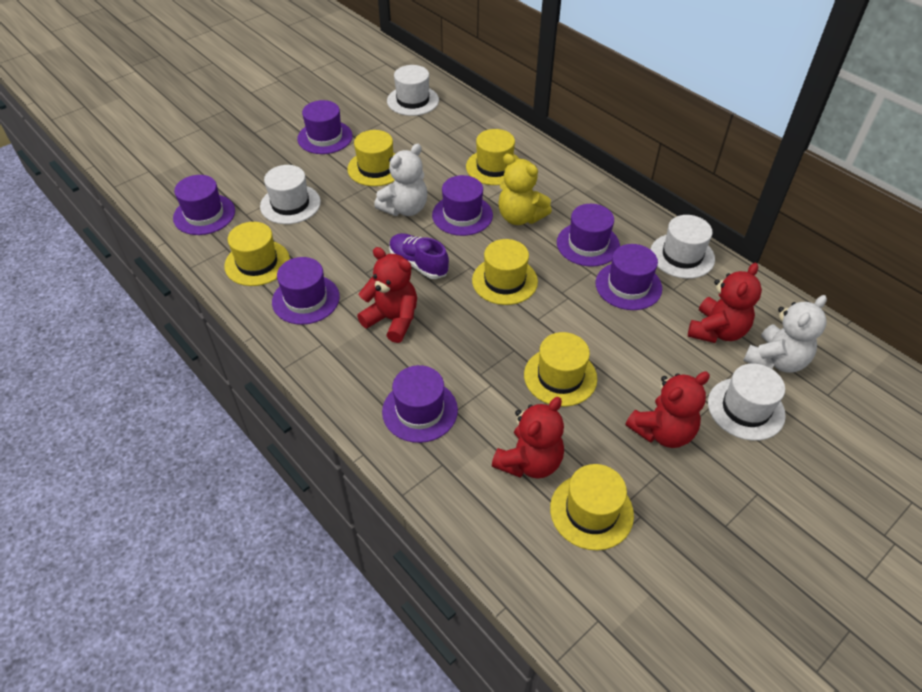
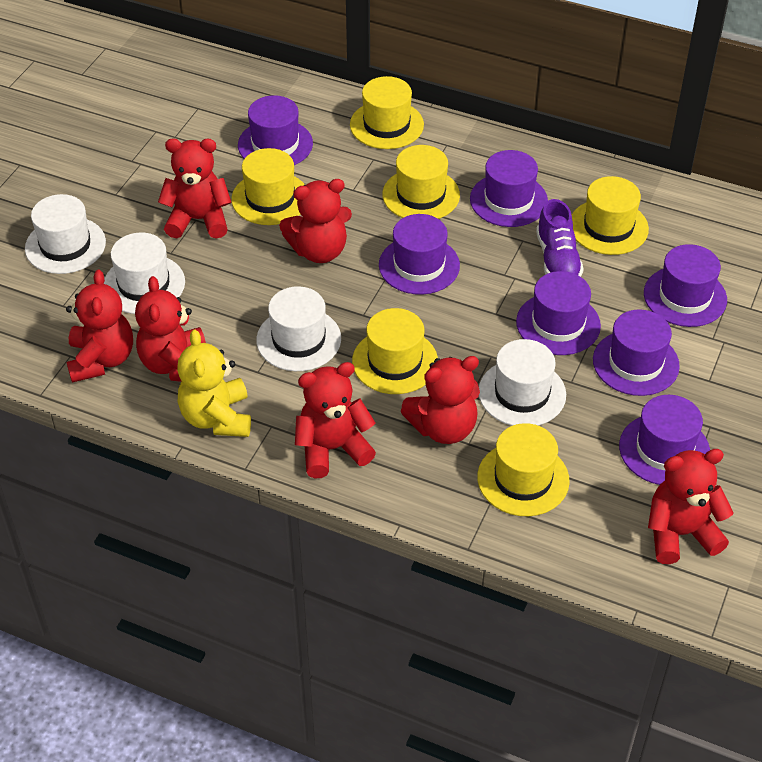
red teddy bear: 4 -> 7
white teddy bear: 2 -> 0

